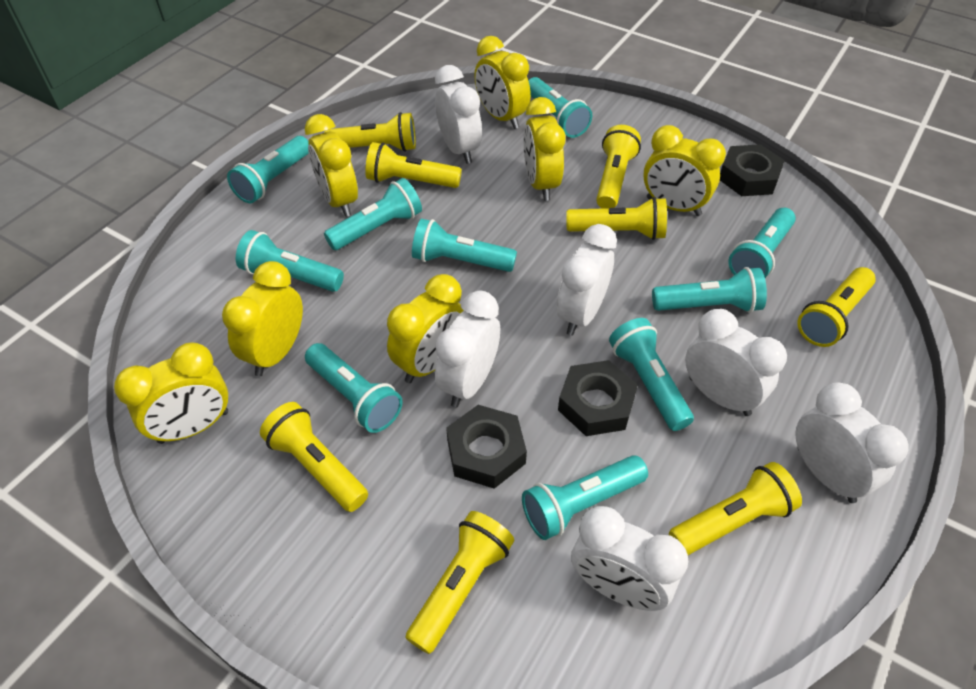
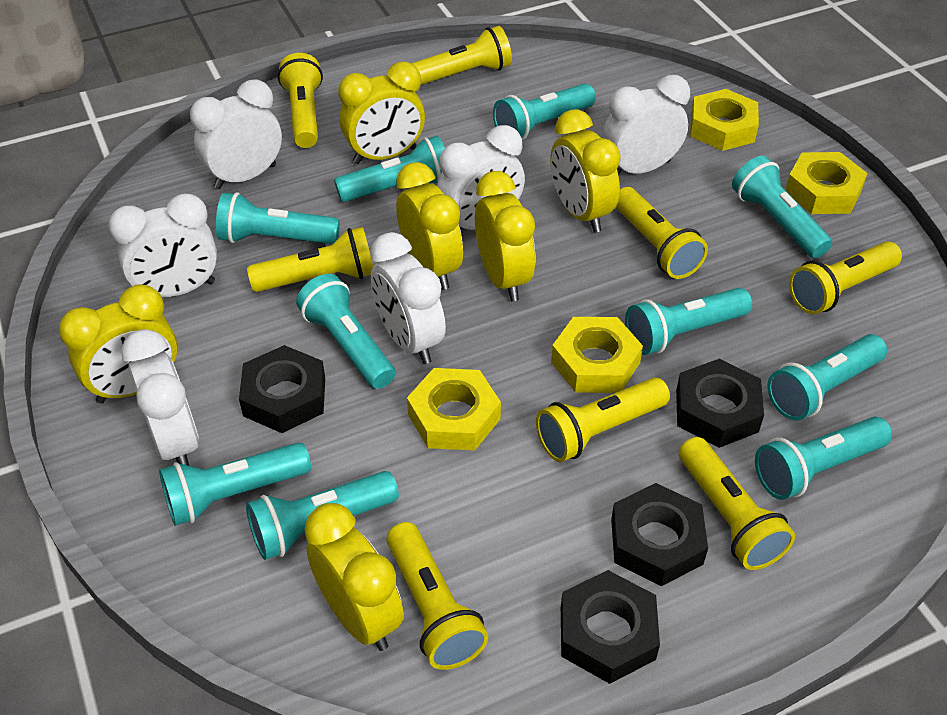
black nut: 3 -> 4
yellow clock: 7 -> 6
yellow nut: 0 -> 4

